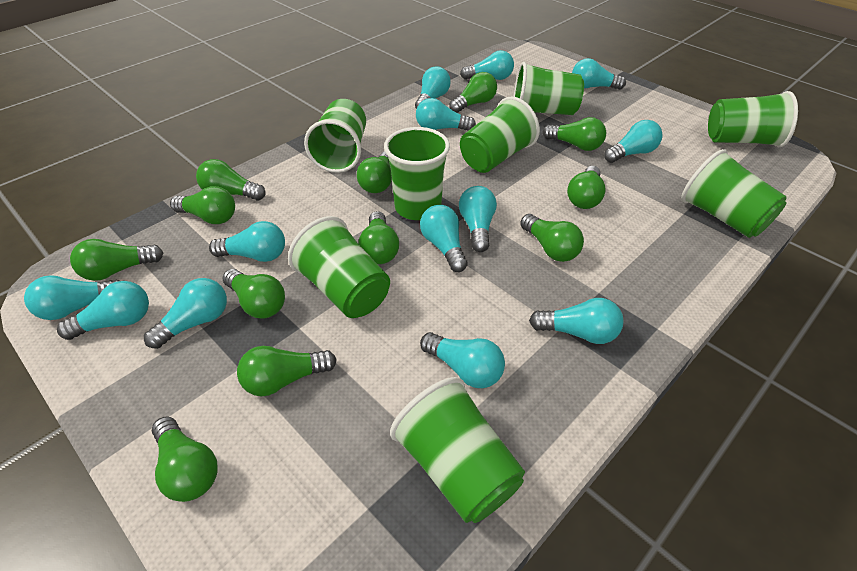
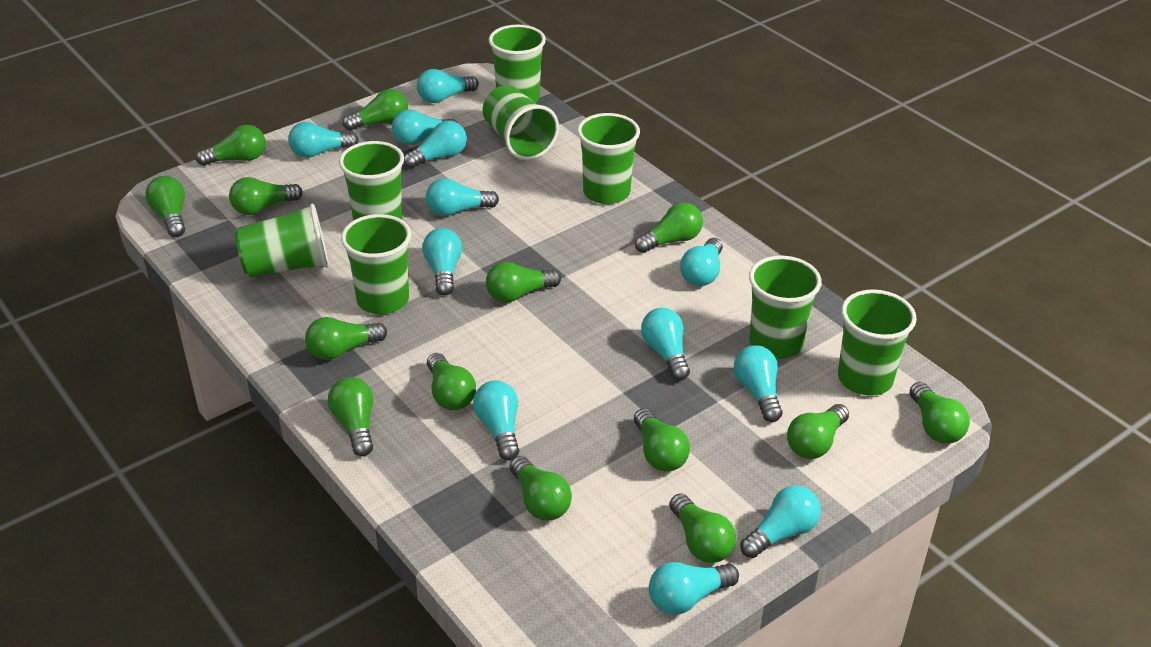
green light bulb: 12 -> 14
turquoise light bulb: 13 -> 12

